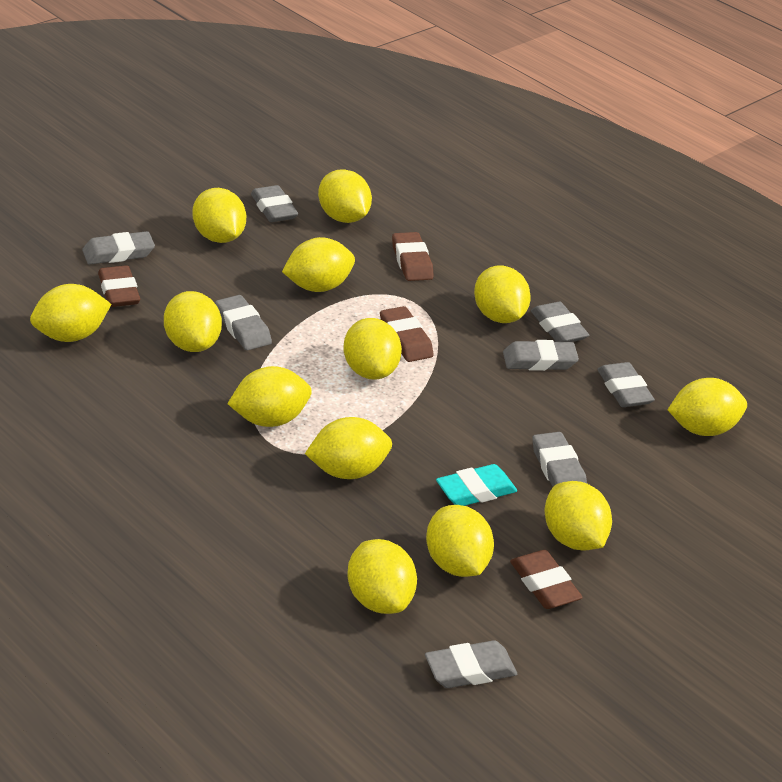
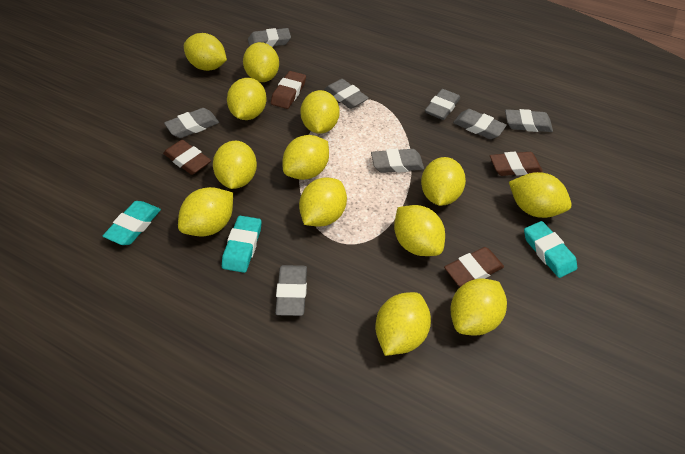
turquoise eraser: 1 -> 3

